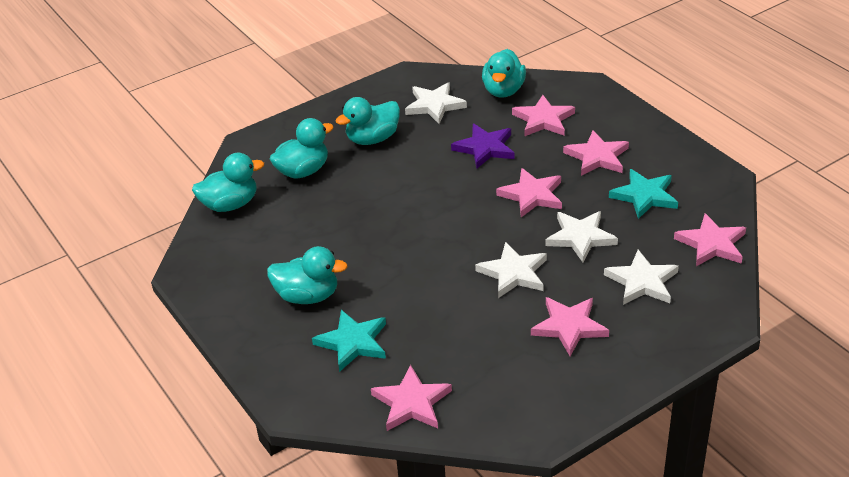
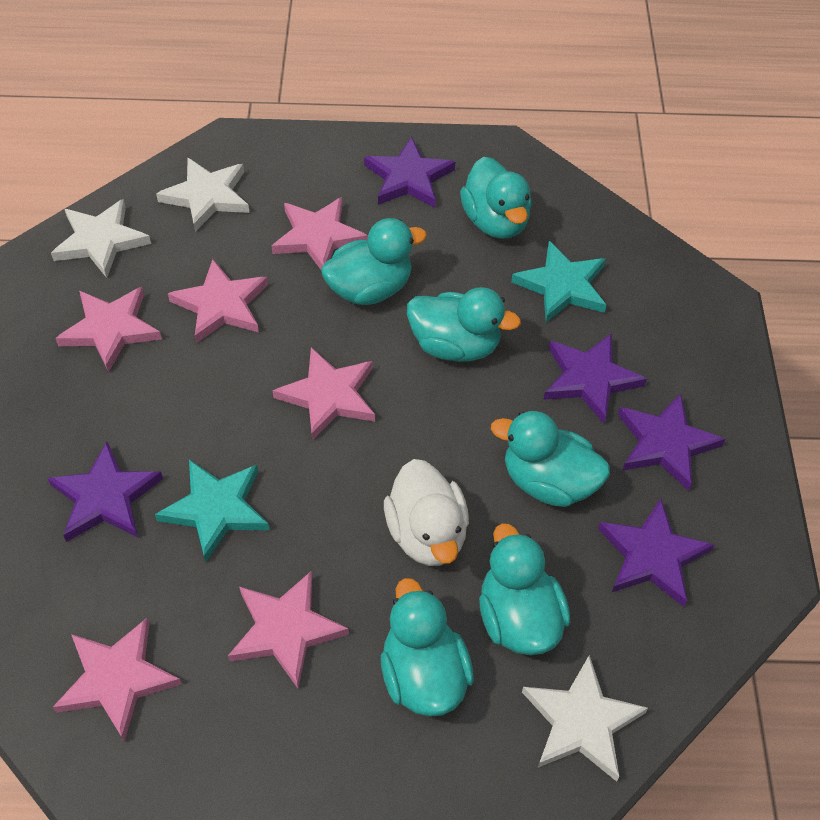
purple star: 1 -> 5
turquoise duck: 5 -> 6
white duck: 0 -> 1
white star: 4 -> 3

